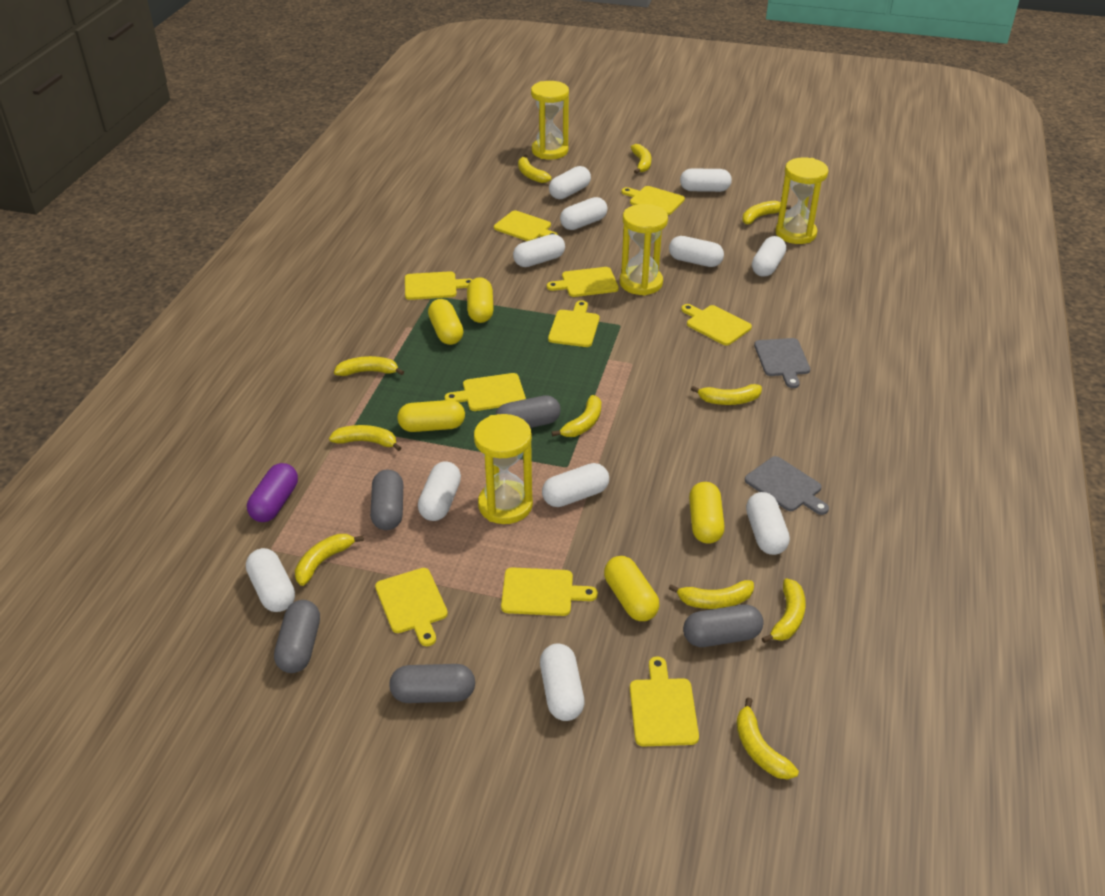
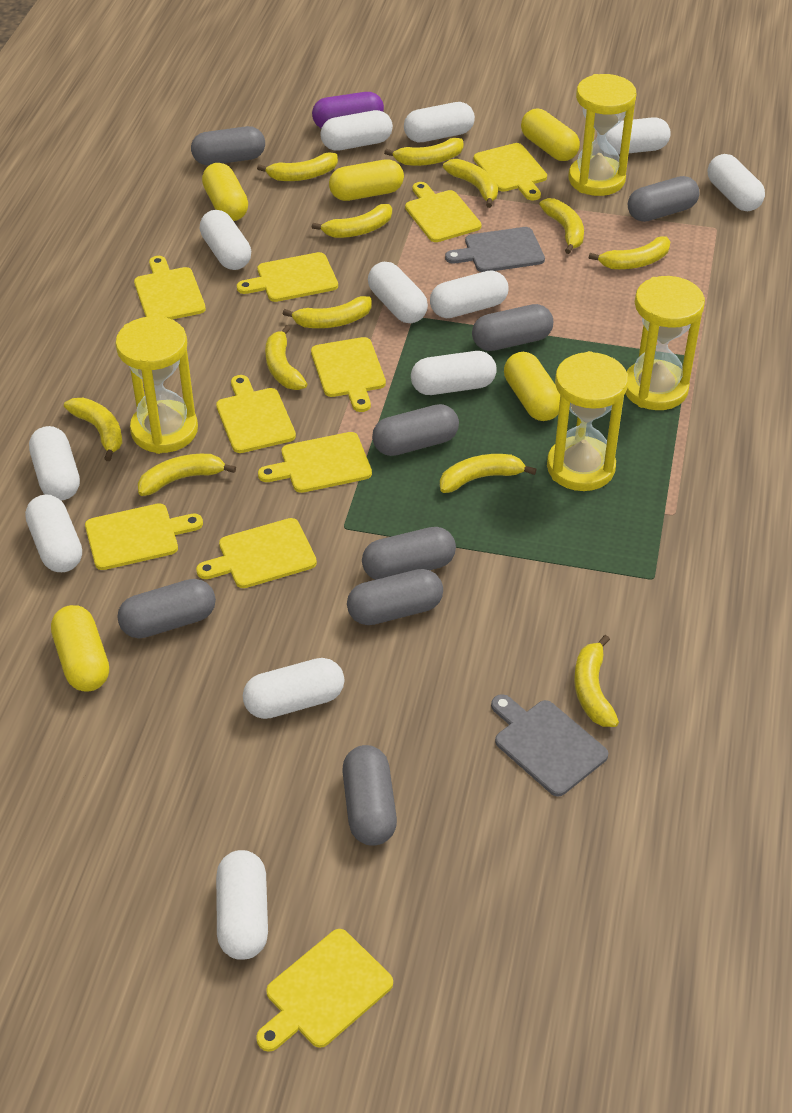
grey capsule: 5 -> 8
white capsule: 11 -> 12
yellow banana: 11 -> 12

